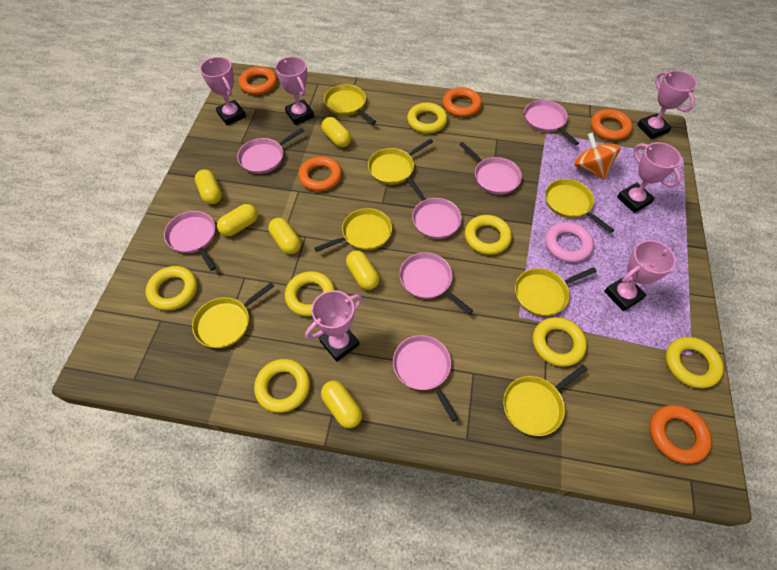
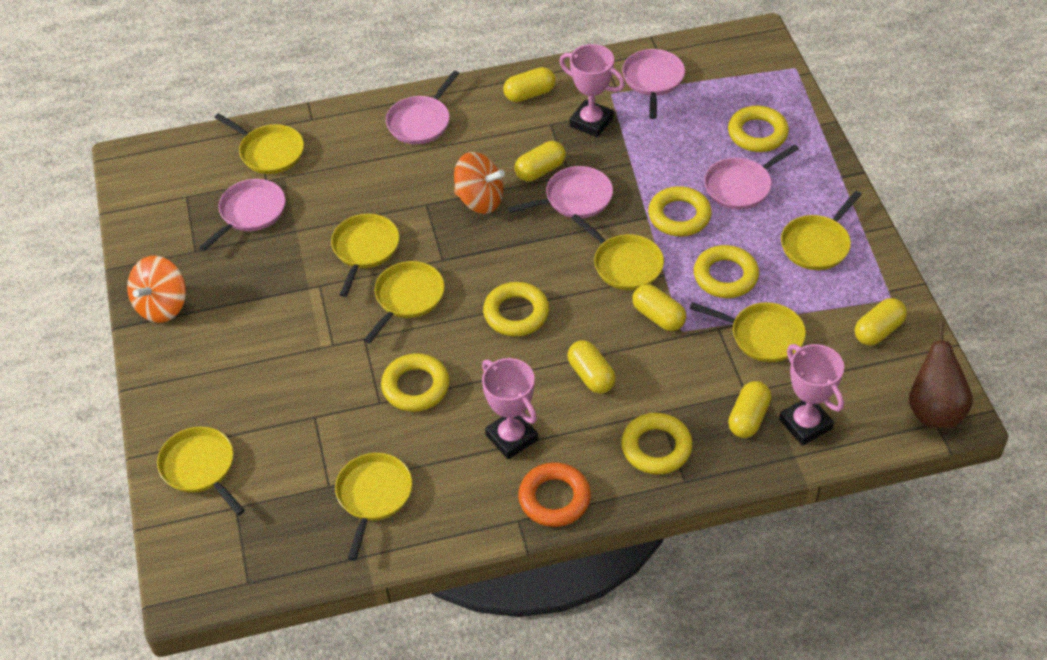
brown pear: 0 -> 1
orange ring: 5 -> 1
orange spinning top: 1 -> 2
pink pan: 7 -> 5
pink ring: 1 -> 0
pink trophy: 6 -> 3
yellow pan: 7 -> 8
yellow ring: 7 -> 6

